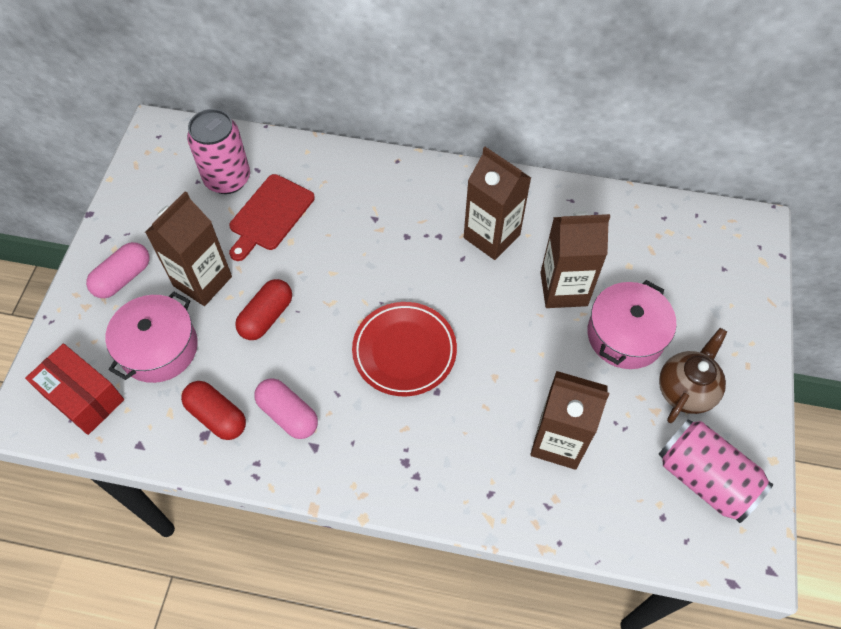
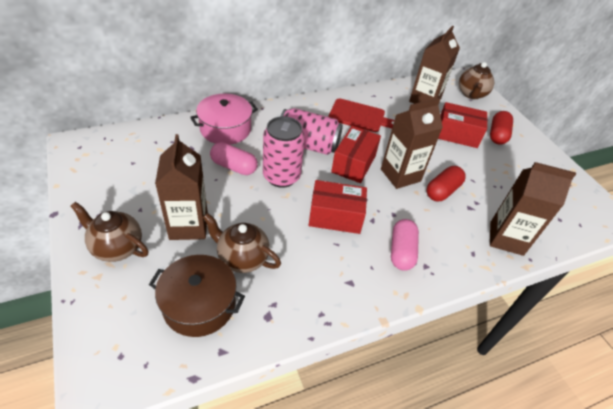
brown pot: 0 -> 1
brown teapot: 1 -> 3
pink pot: 2 -> 1
red box: 1 -> 3
red plate: 1 -> 0

